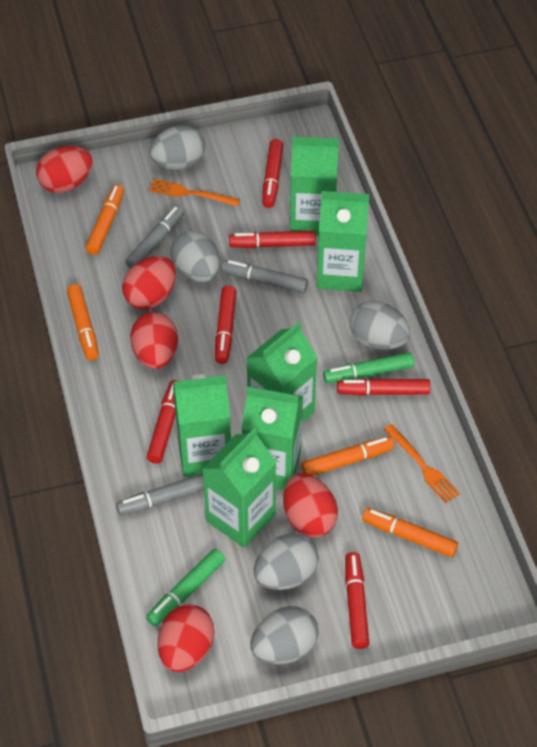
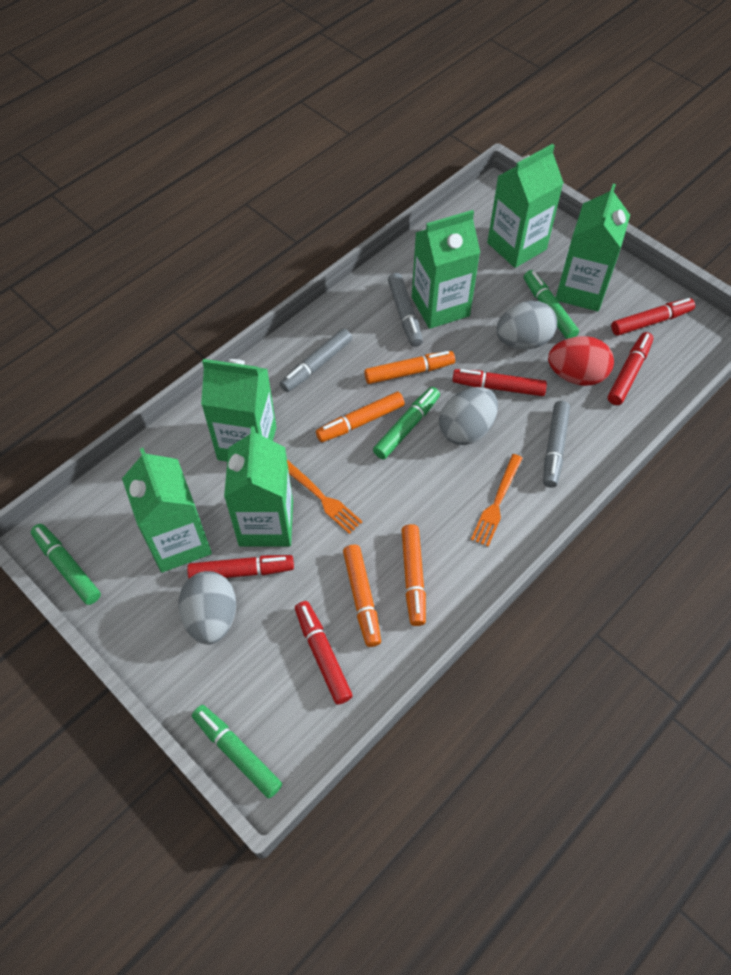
green marker: 2 -> 4
grey egg: 5 -> 3
red egg: 5 -> 1
red marker: 6 -> 5

